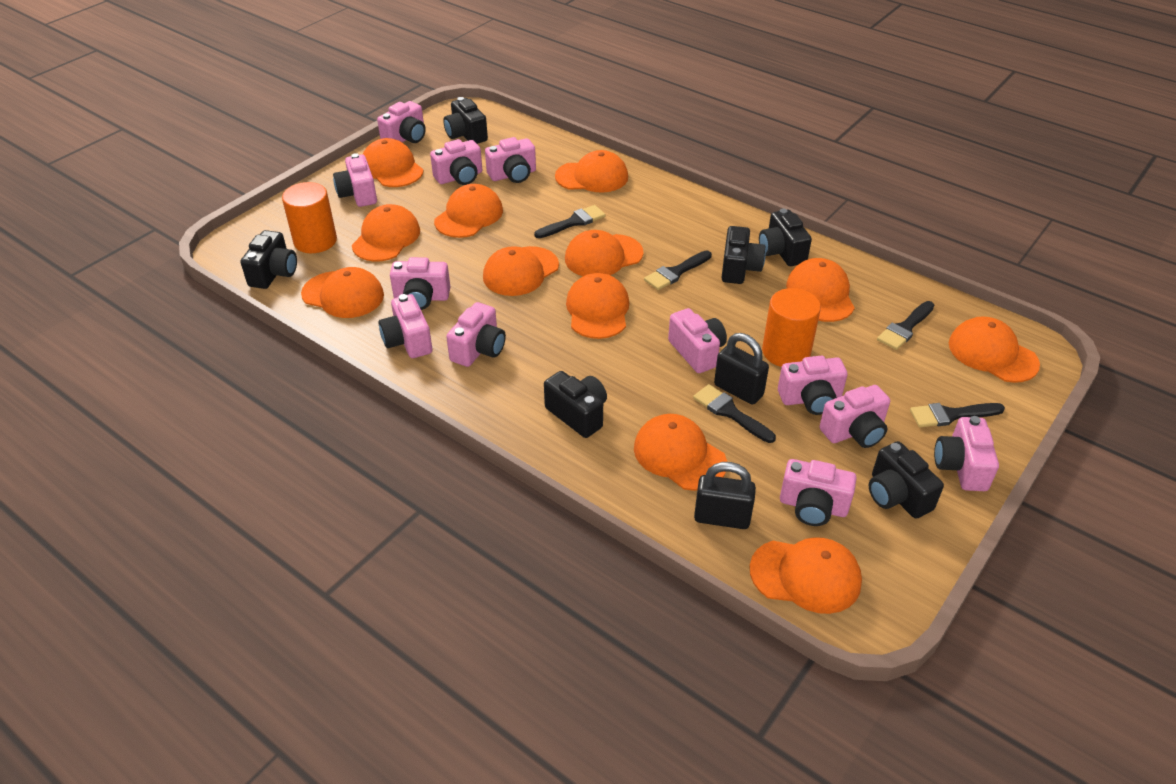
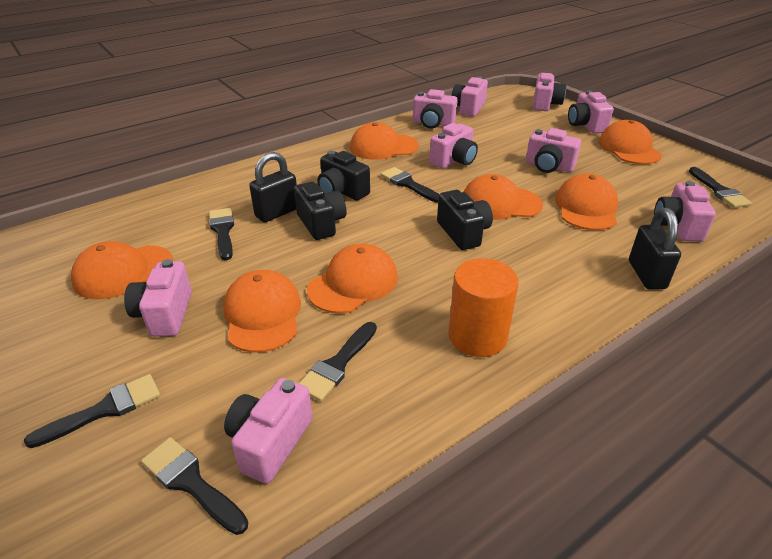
black brush: 5 -> 6
black camera: 6 -> 3
orange cap: 12 -> 7
orange cylinder: 2 -> 1
pink camera: 12 -> 9

